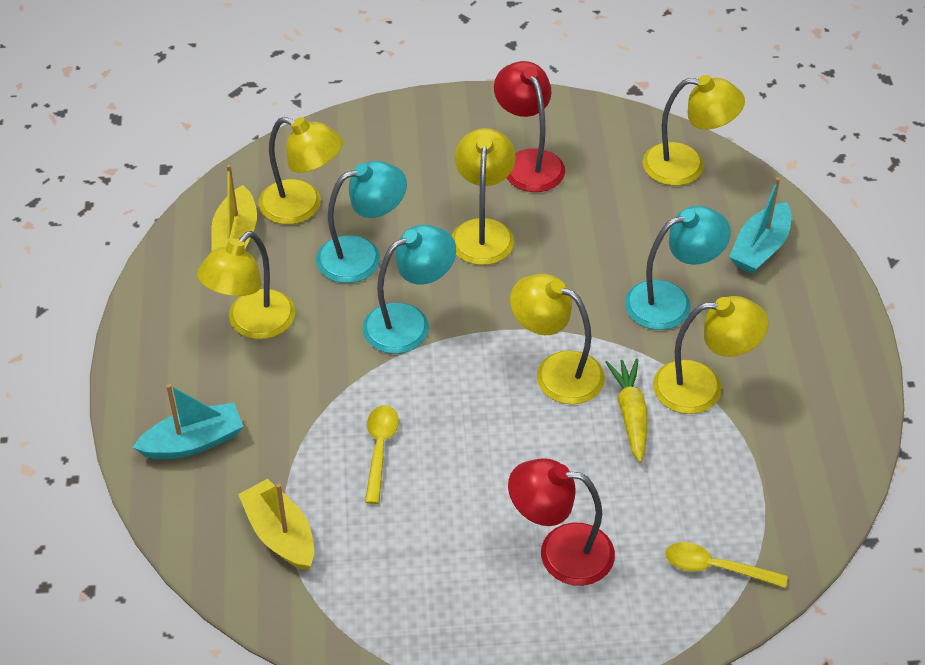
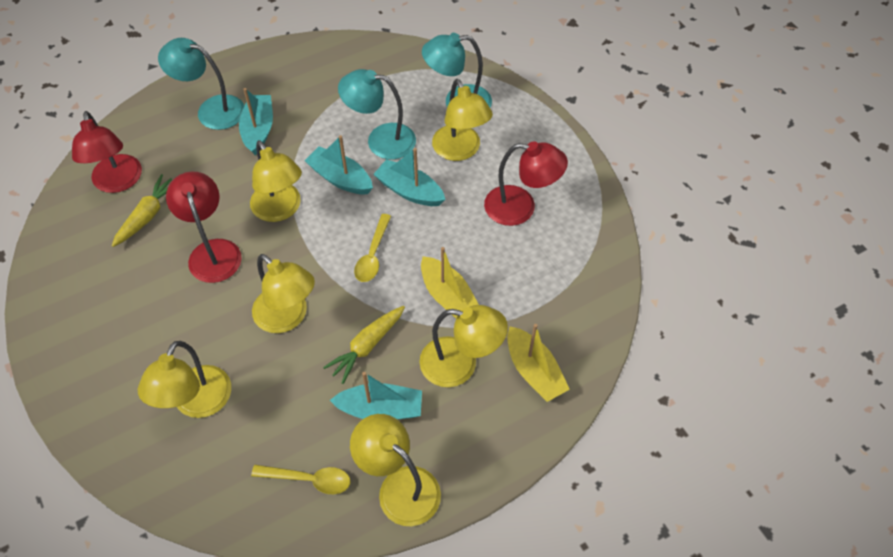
red lamp: 2 -> 3
turquoise boat: 2 -> 4
yellow carrot: 1 -> 2

